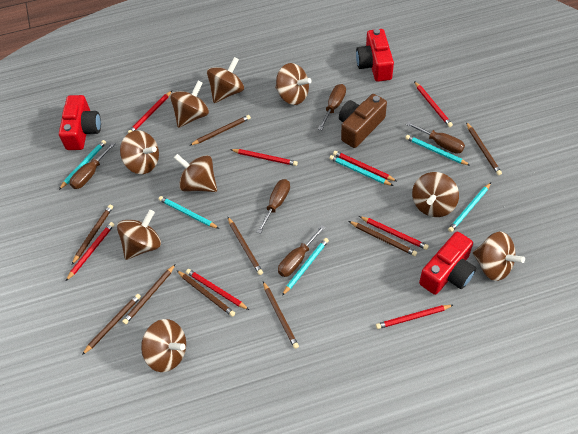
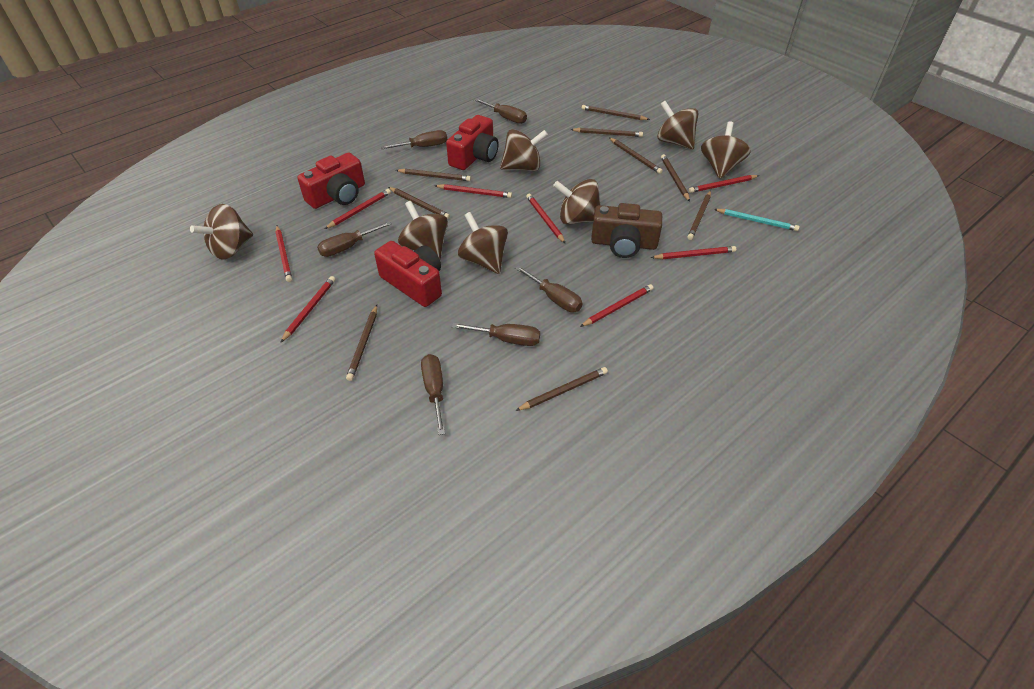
brown screwdriver: 5 -> 6
brown spinning top: 9 -> 7
turquoise pencil: 6 -> 1

